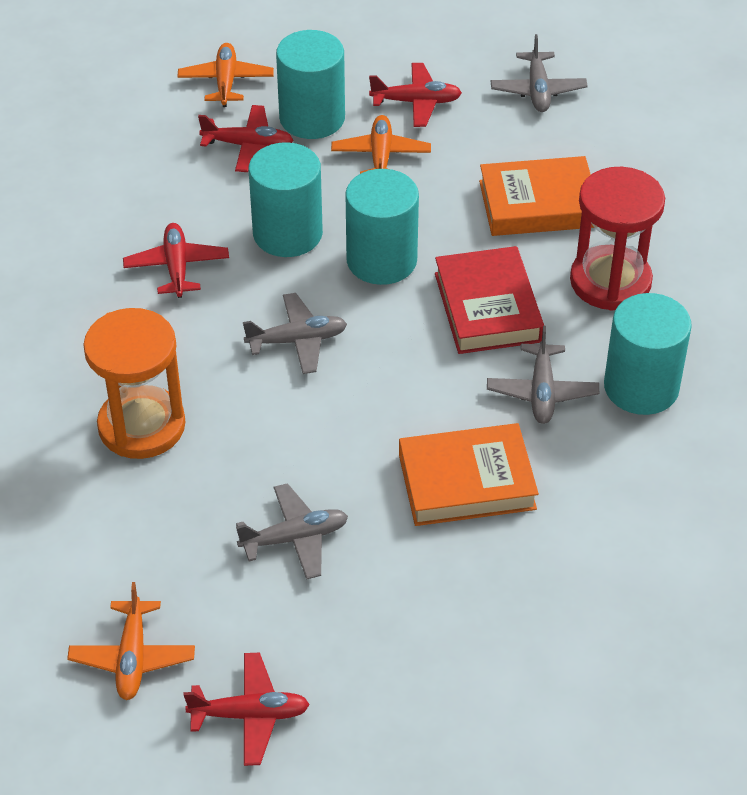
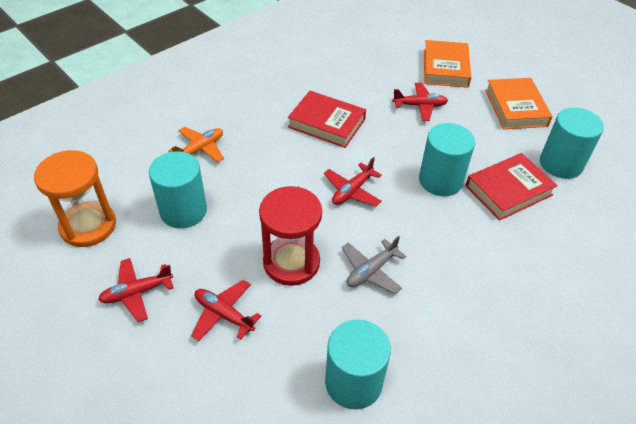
grey plane: 4 -> 1
orange plane: 3 -> 1
red book: 1 -> 2

